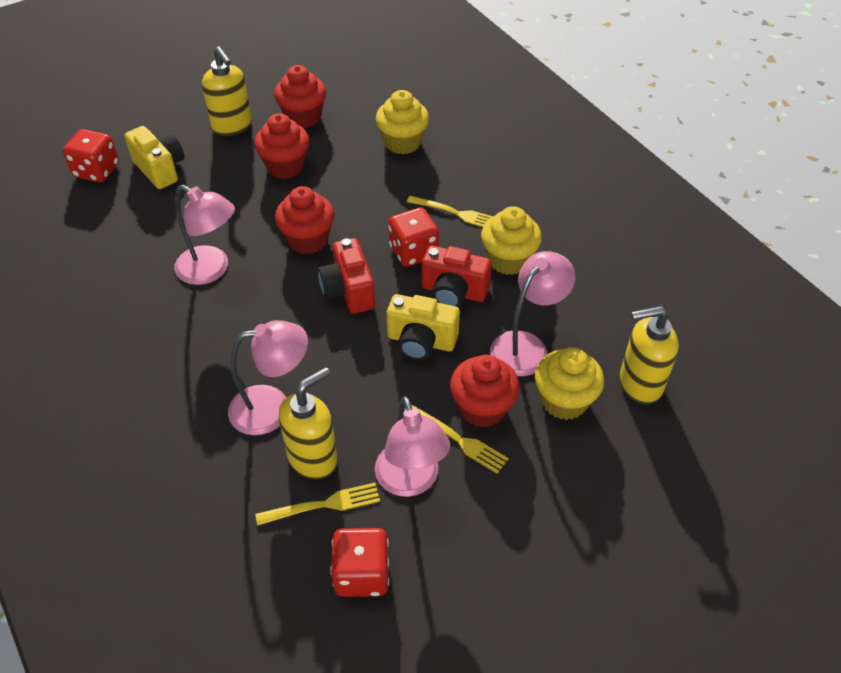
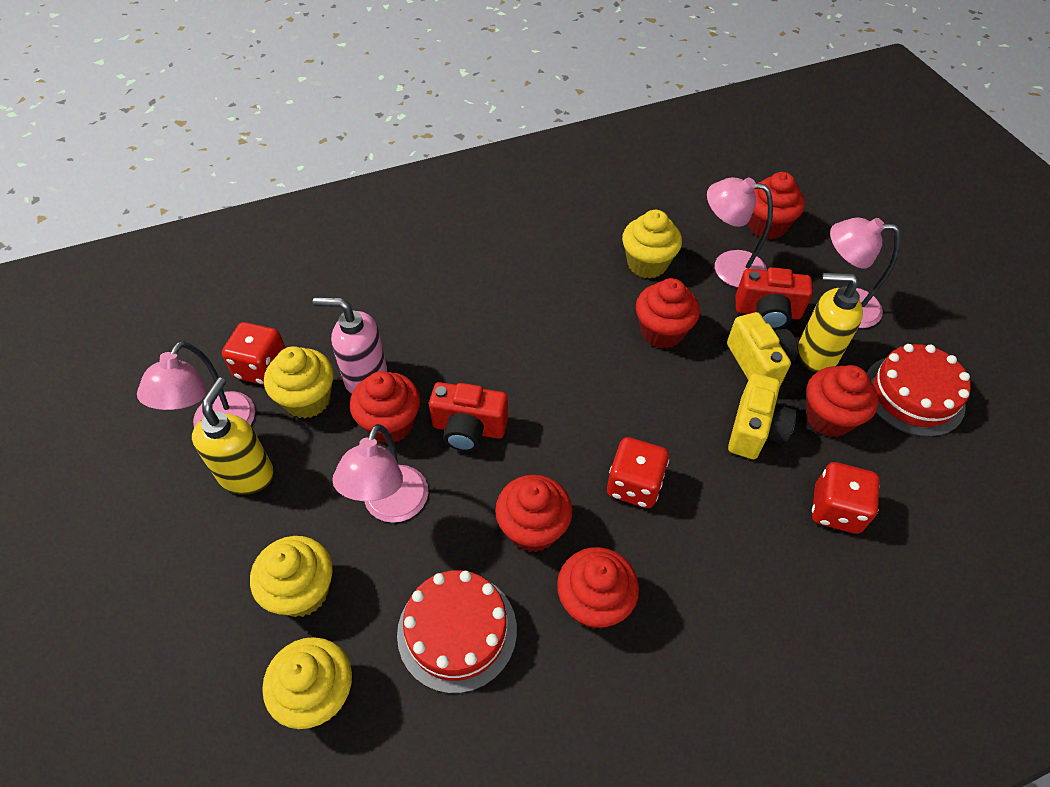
pink soap dispenser: 0 -> 1
red cake: 0 -> 2
red cupcake: 4 -> 6
yellow cupcake: 3 -> 4
yellow fork: 3 -> 0
yellow soap dispenser: 3 -> 2

